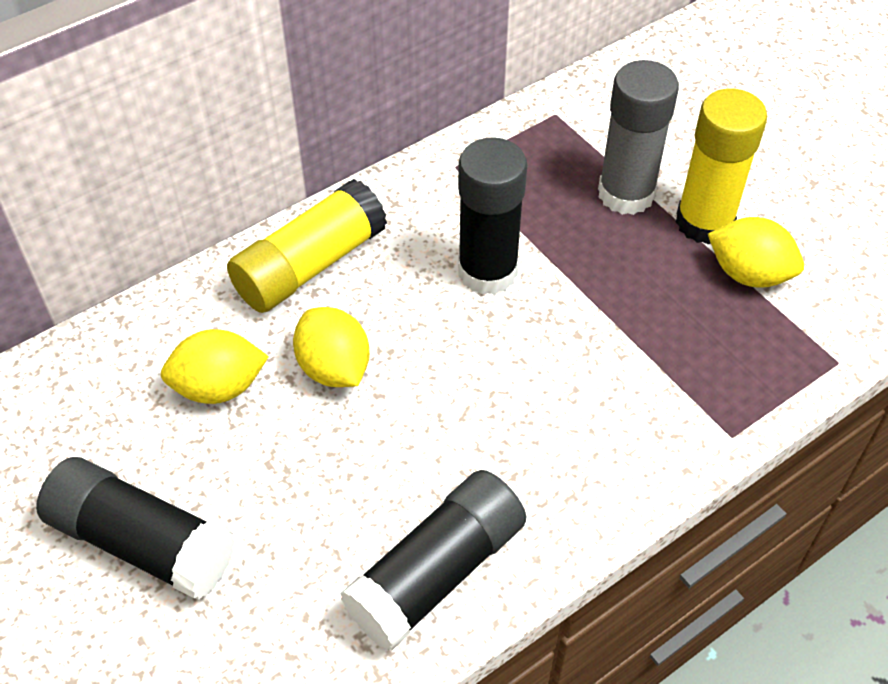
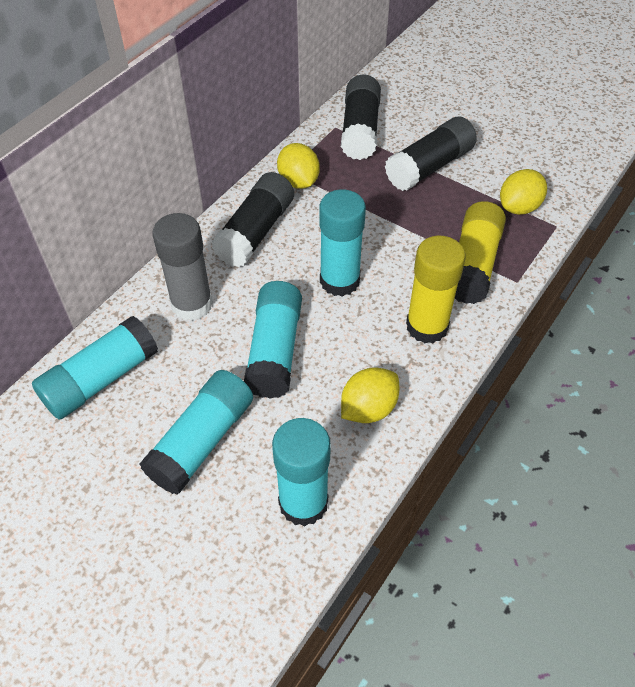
turquoise glue stick: 0 -> 5

